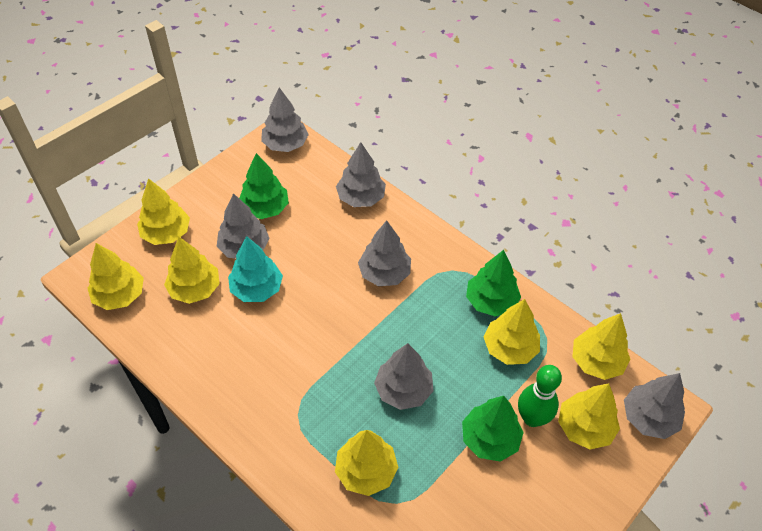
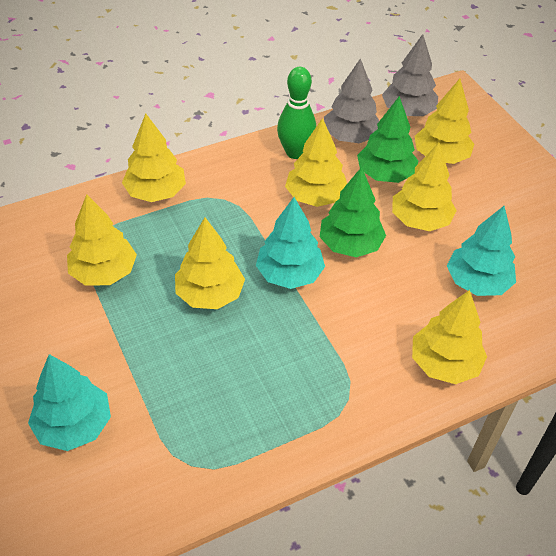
green tree: 3 -> 2
grey tree: 6 -> 2
turquoise tree: 1 -> 3

